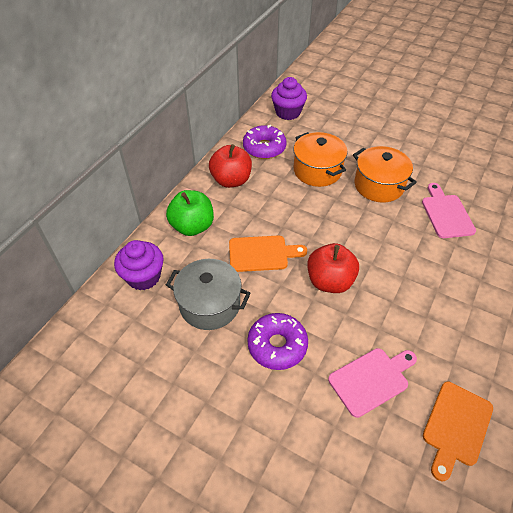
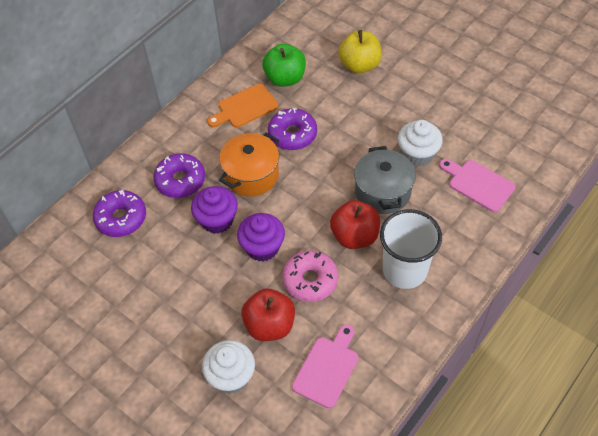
orange cutting board: 2 -> 1
orange pot: 2 -> 1
pink donut: 0 -> 1
purple donut: 2 -> 3
white cup: 0 -> 1
white cupcake: 0 -> 2
yellow apple: 0 -> 1

